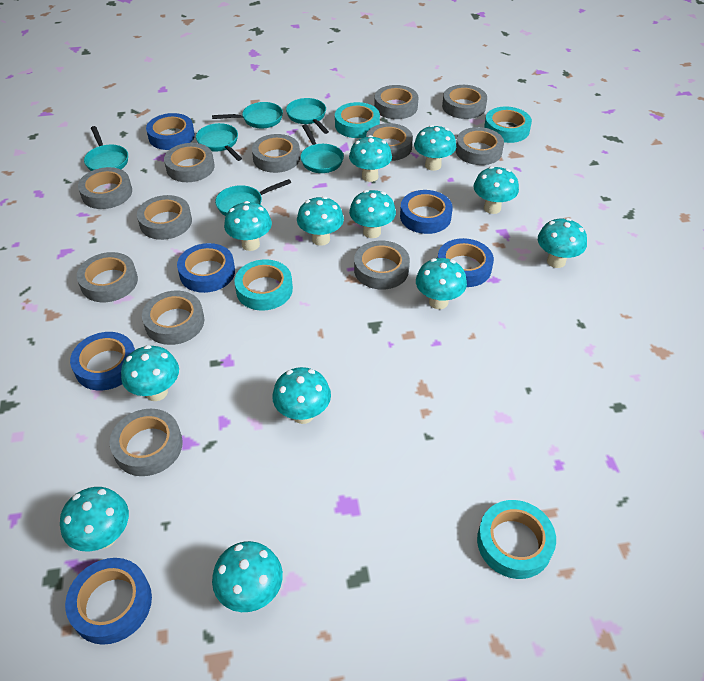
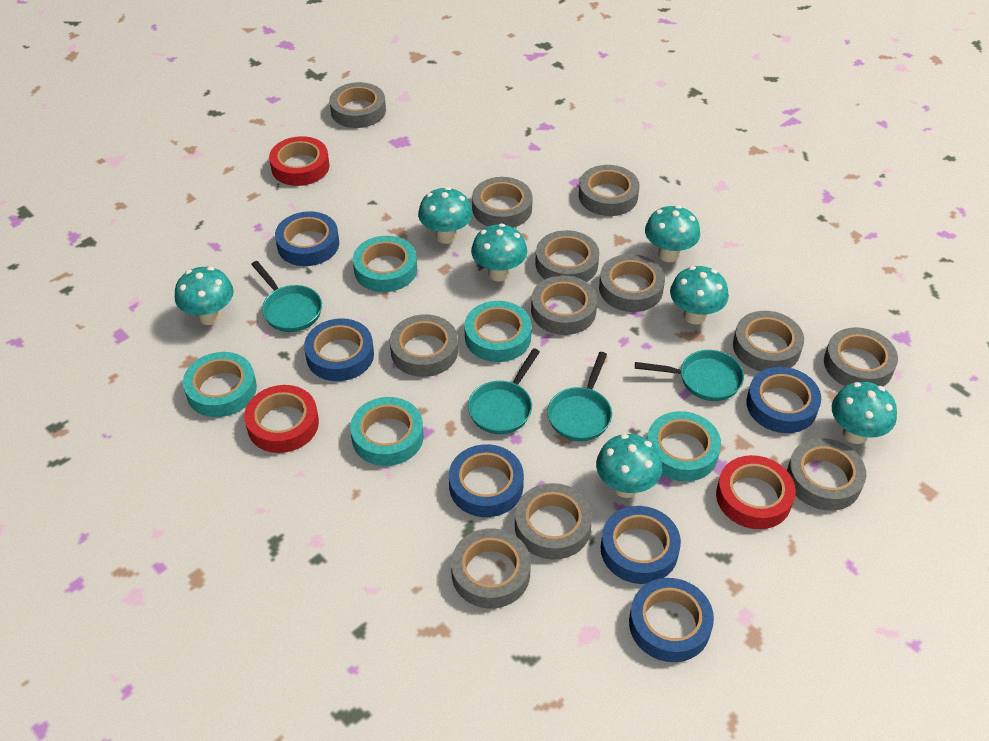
red tape: 0 -> 3
turquoise mushroom: 12 -> 7
turquoise pan: 6 -> 4
turquoise tape: 4 -> 5

